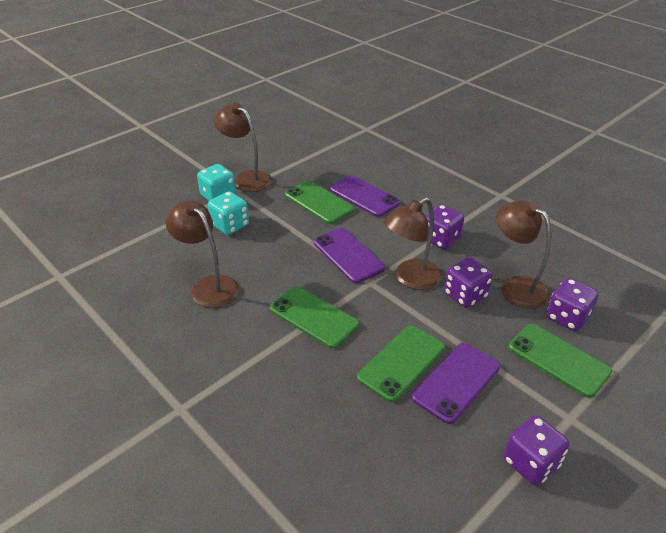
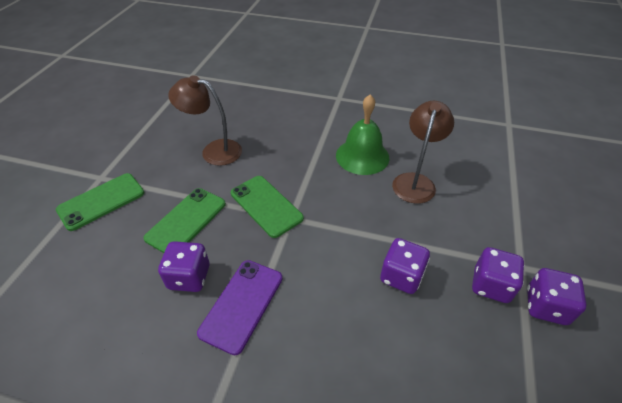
brown lamp: 4 -> 2
green bell: 0 -> 1
green phone: 4 -> 3
purple phone: 3 -> 1
turquoise dice: 2 -> 0

